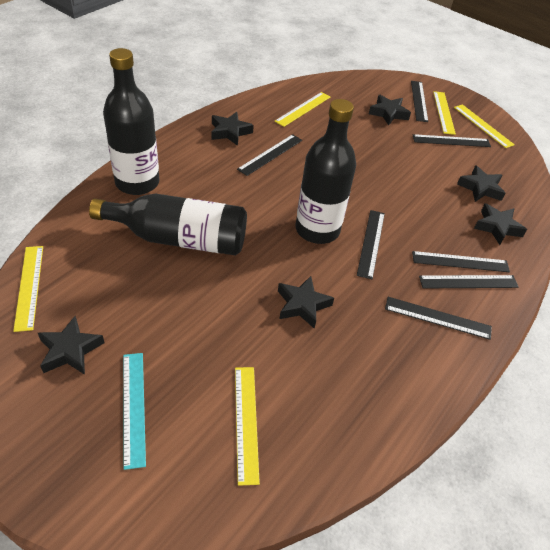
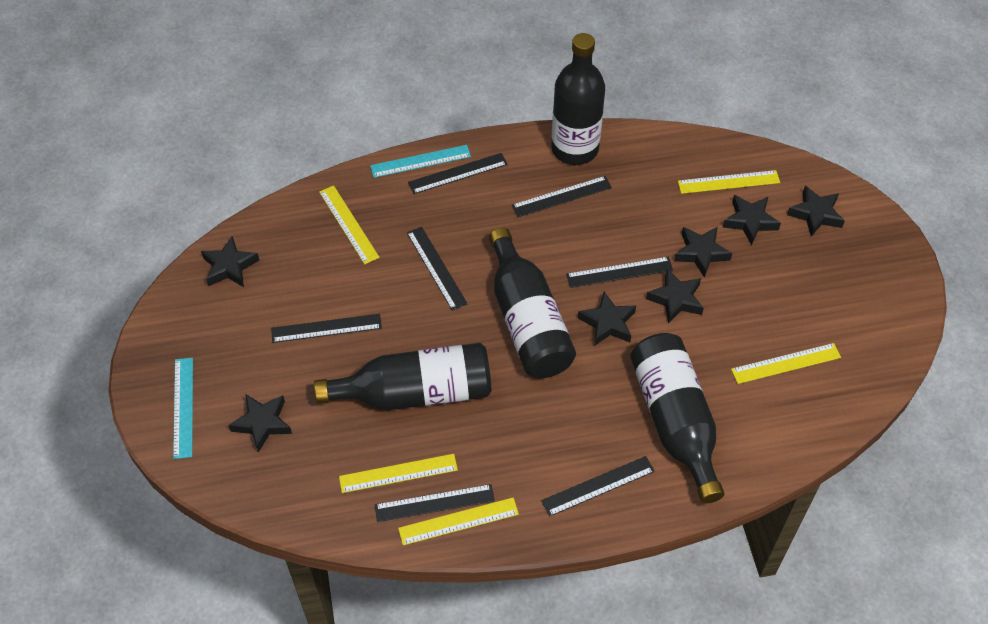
black bottle: 3 -> 4
black star: 6 -> 7
turquoise ruler: 1 -> 2

